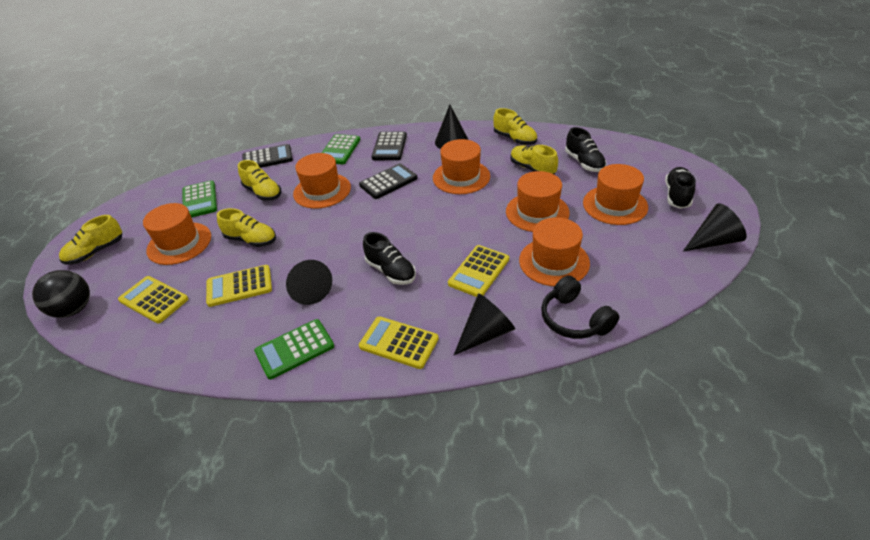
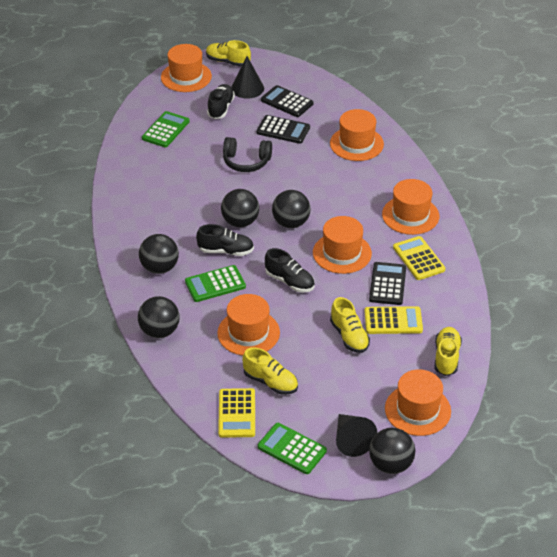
black ball: 1 -> 5
black cone: 4 -> 2
yellow calculator: 4 -> 3
yellow shoe: 5 -> 4

